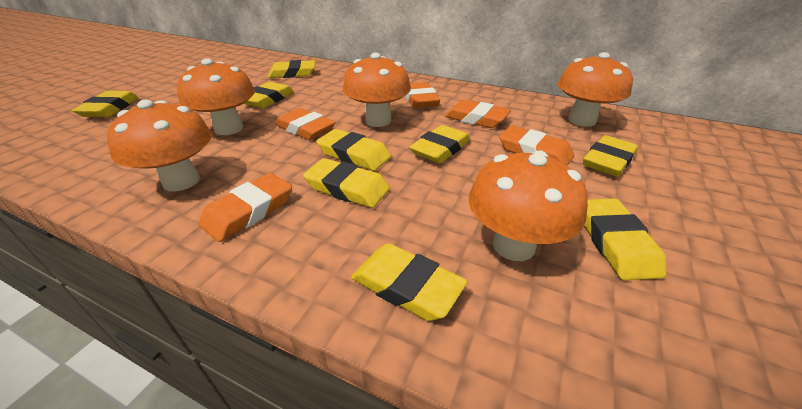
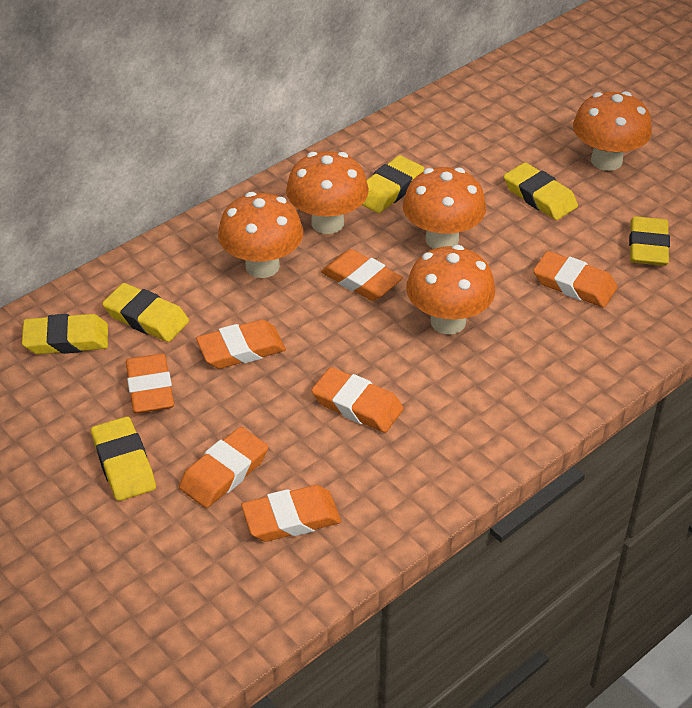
orange eraser: 5 -> 7
yellow eraser: 9 -> 6

